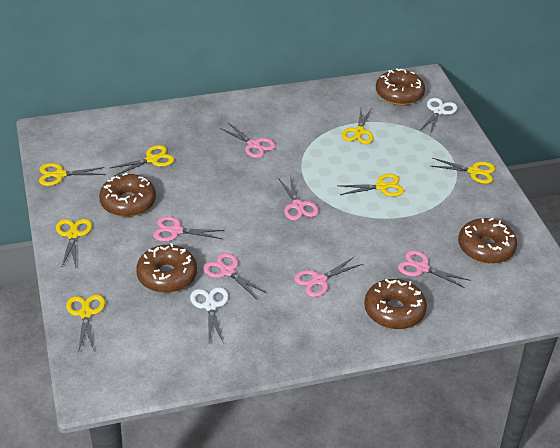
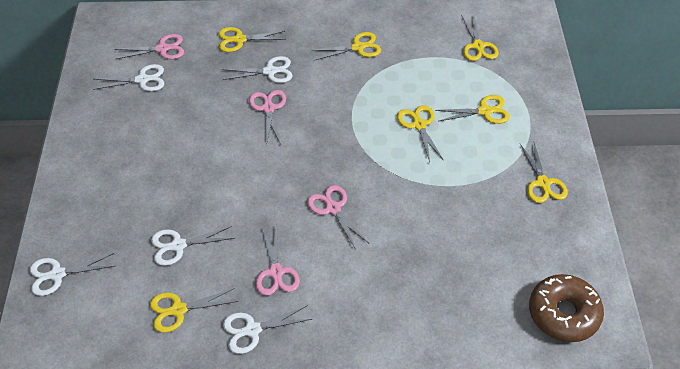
brown donut: 5 -> 1
pink scissors: 6 -> 4
white scissors: 2 -> 5

